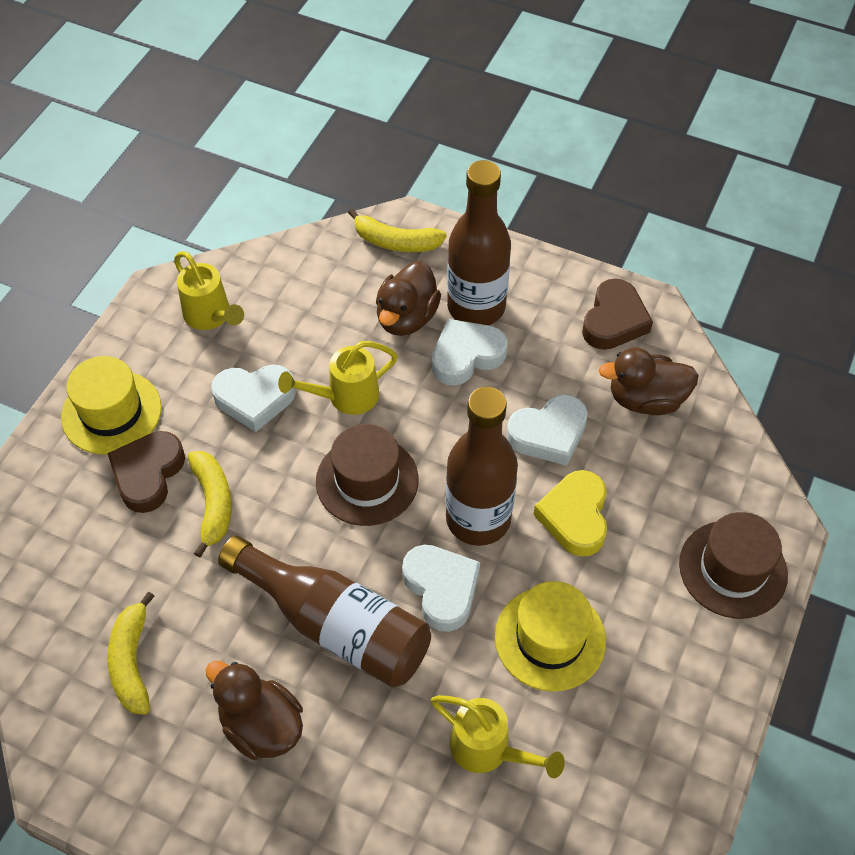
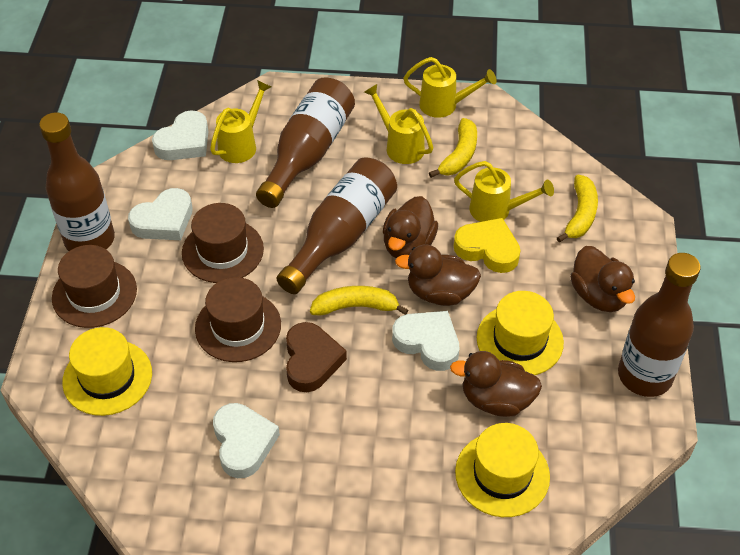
brown bottle: 3 -> 4
brown duck: 3 -> 4
brown hat: 2 -> 3
brown heart: 2 -> 1
yellow hat: 2 -> 3
yellow watering can: 3 -> 4

